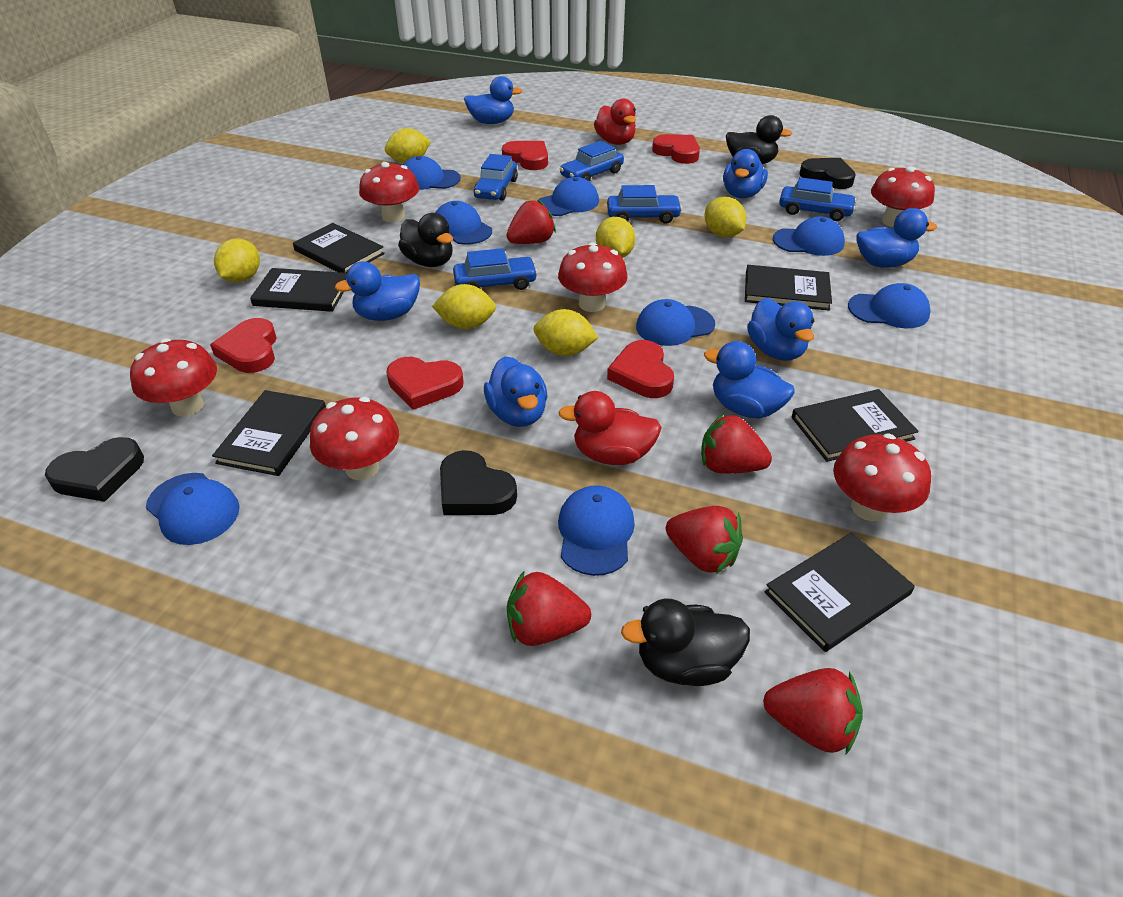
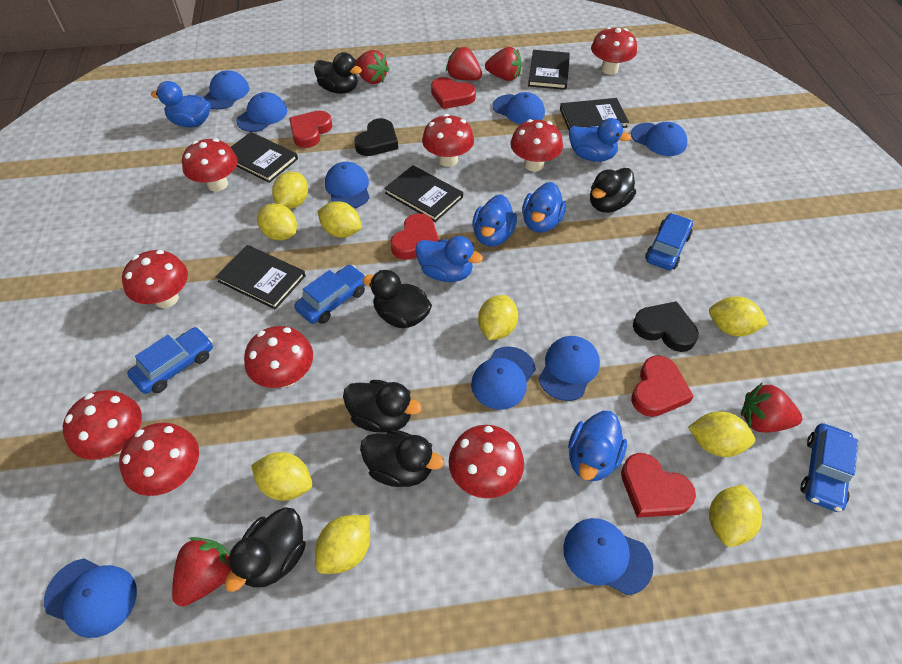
black book: 6 -> 5
black duck: 3 -> 6
black heart: 3 -> 2
blue cap: 8 -> 9
blue car: 5 -> 4
blue duck: 7 -> 6
red duck: 2 -> 0
red mushroom: 6 -> 9
yellow lemon: 6 -> 9

